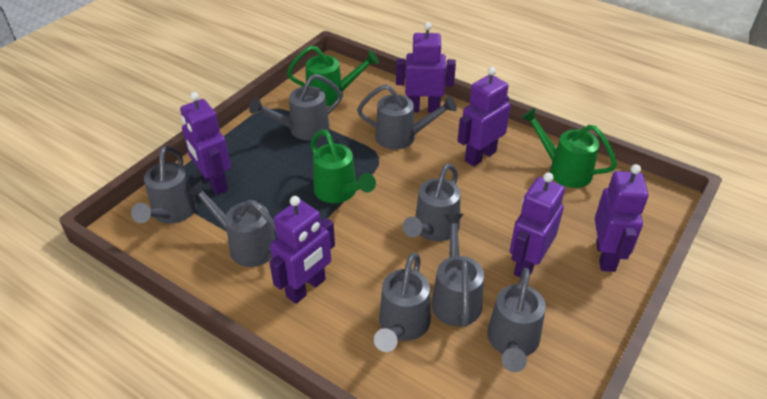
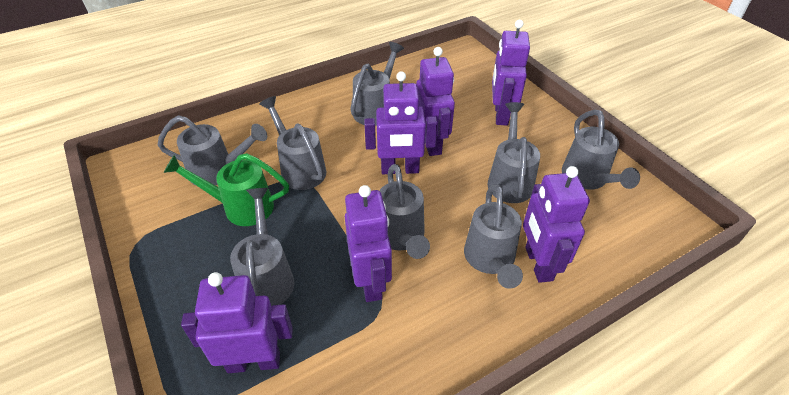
green watering can: 3 -> 1

